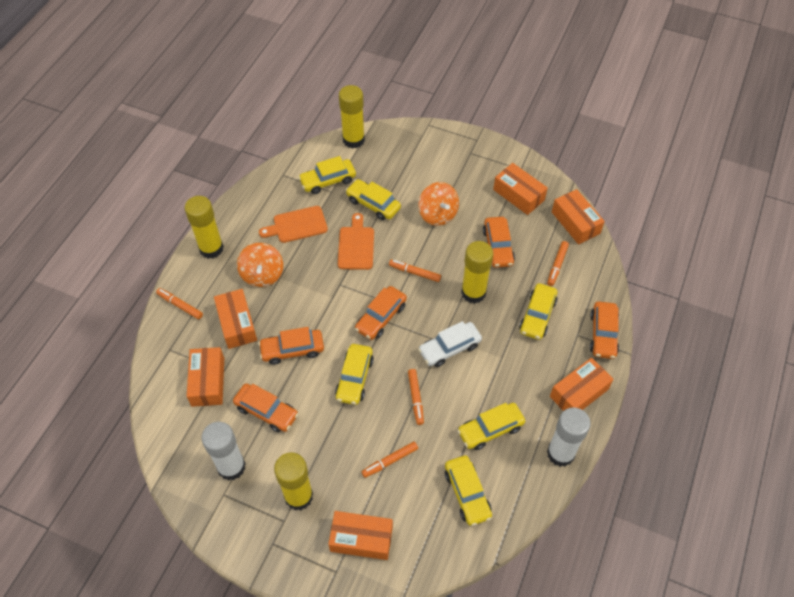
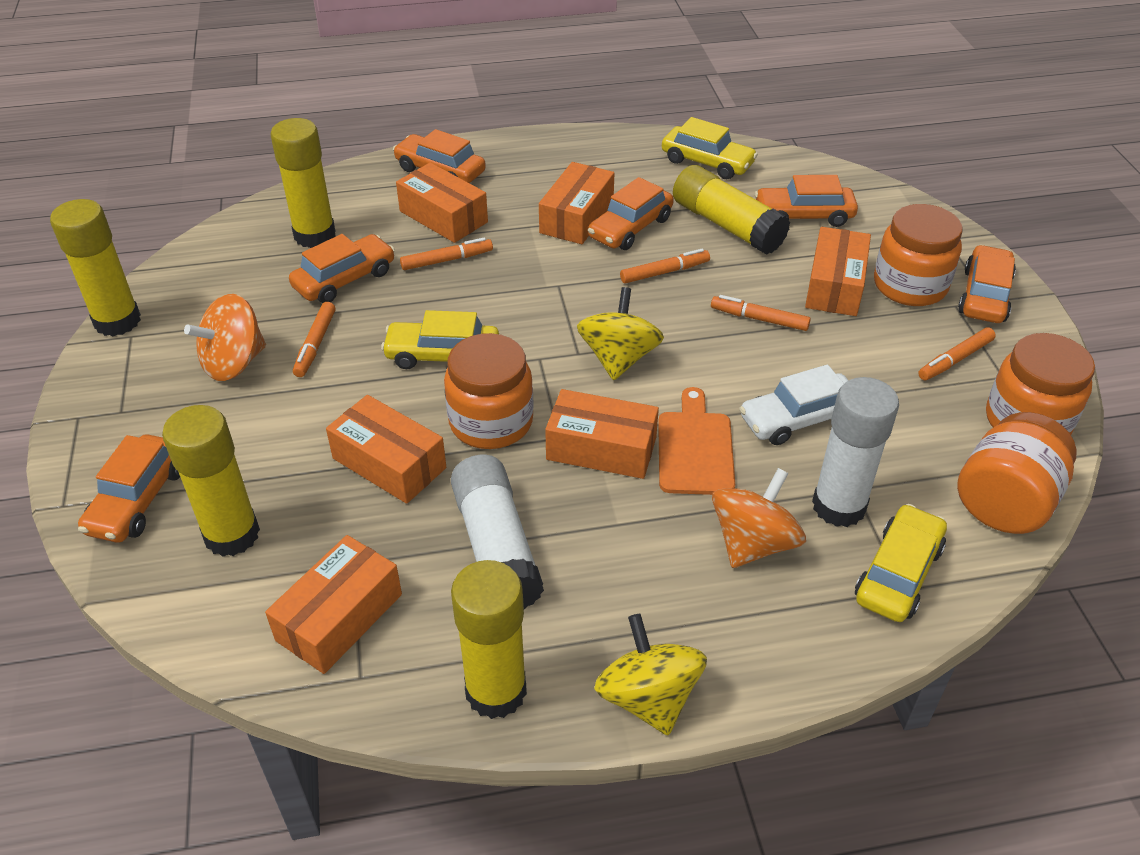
orange car: 5 -> 6
orange cutting board: 2 -> 1
orange jar: 0 -> 4
yellow car: 6 -> 3
yellow glue stick: 4 -> 5
yellow spinning top: 0 -> 2

